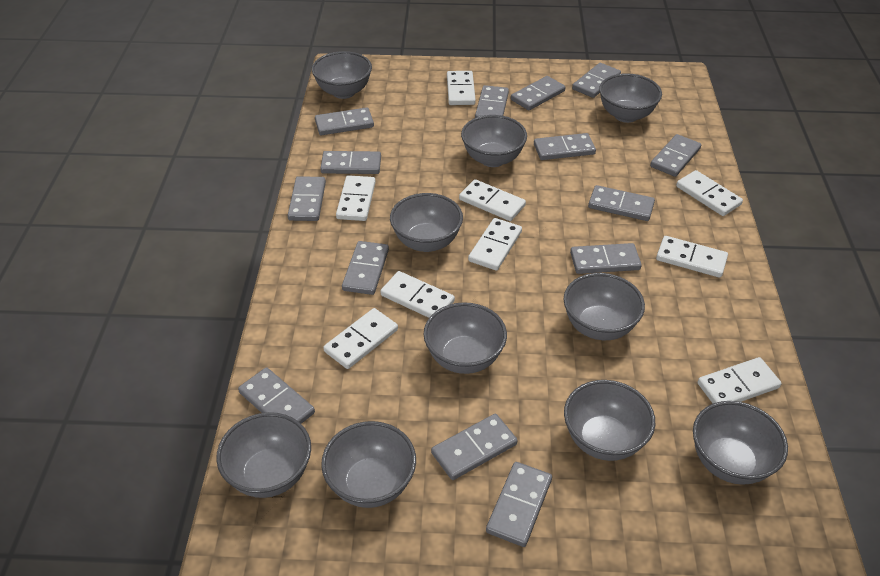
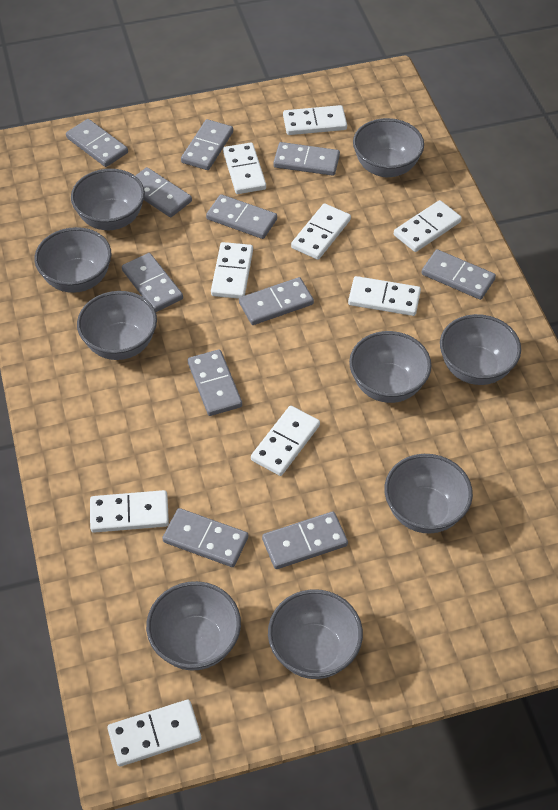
grey bowl: 10 -> 9
grey domino: 14 -> 11

